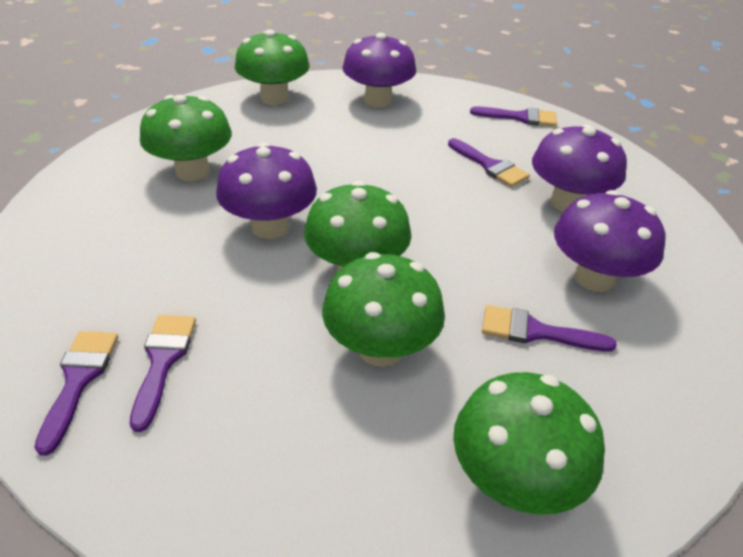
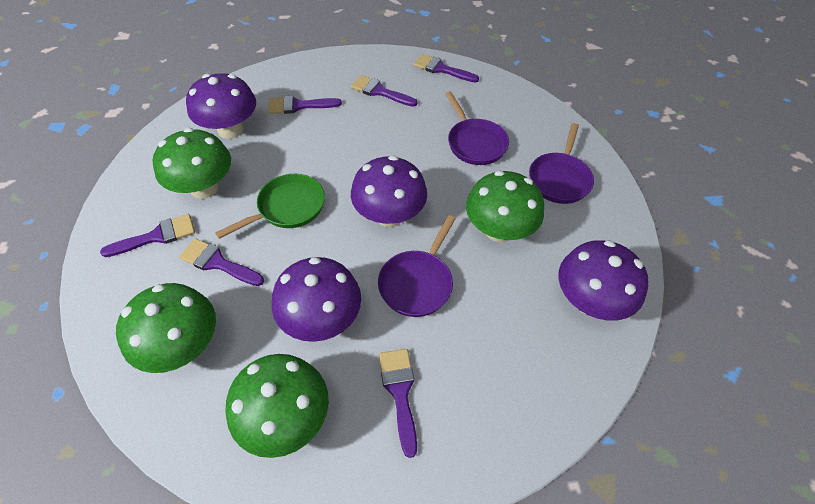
green mushroom: 5 -> 4
green pan: 0 -> 1
purple brush: 5 -> 6
purple pan: 0 -> 3

